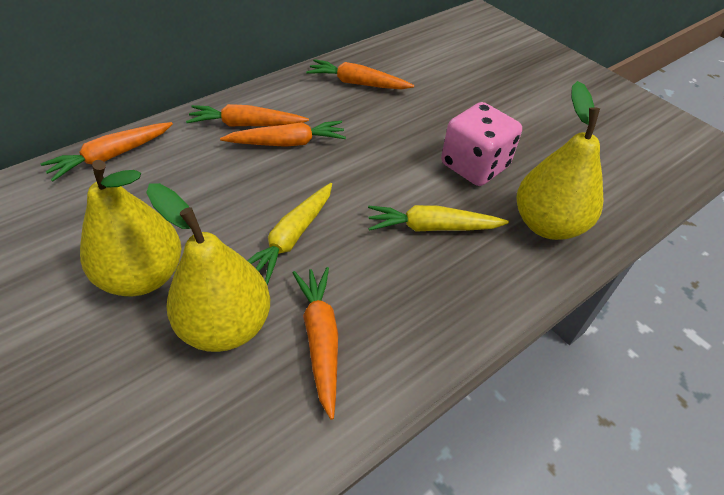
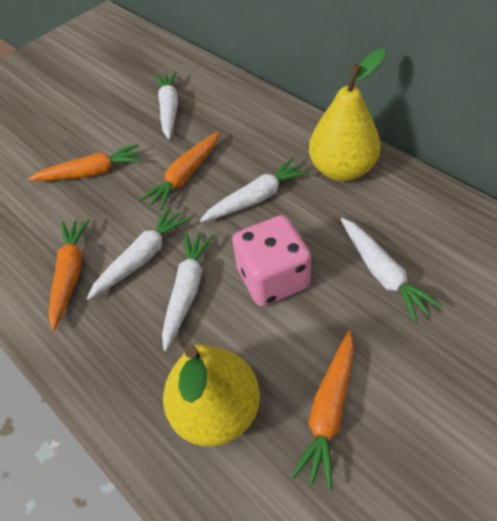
orange carrot: 5 -> 4
white carrot: 0 -> 5
yellow carrot: 2 -> 0
yellow pear: 3 -> 2

